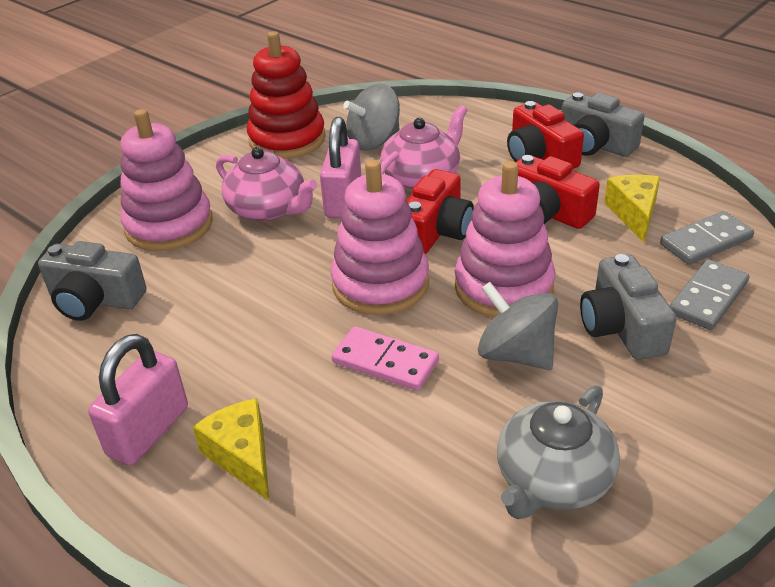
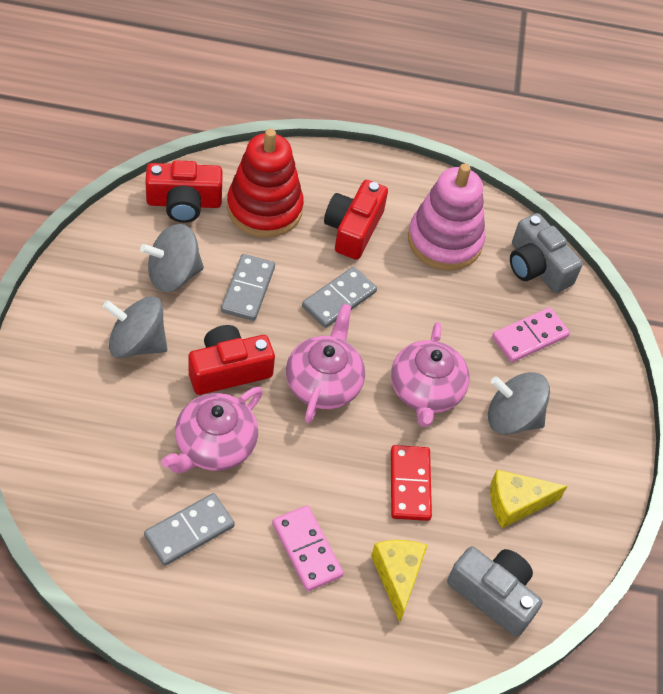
grey camera: 3 -> 2
grey domino: 2 -> 3
grey spinning top: 2 -> 3
grey teapot: 1 -> 0
pink domino: 1 -> 2
pink padlock: 2 -> 0
pink stacking toy: 3 -> 1
pink teapot: 2 -> 3
red domino: 0 -> 1

